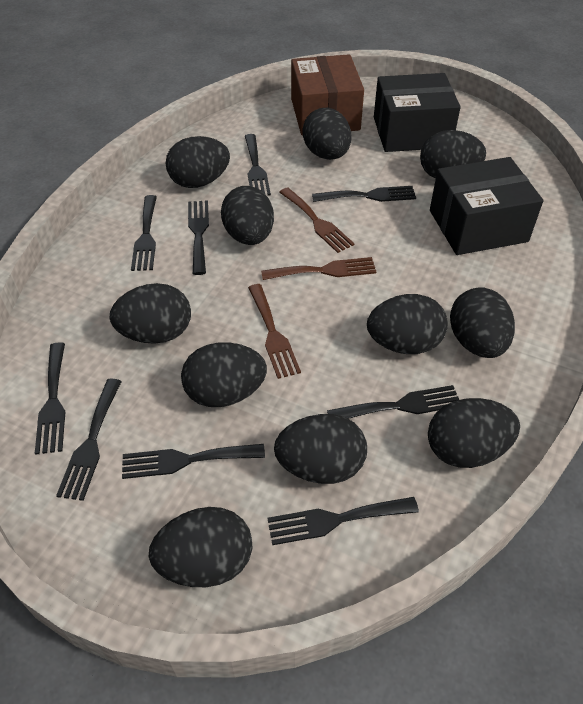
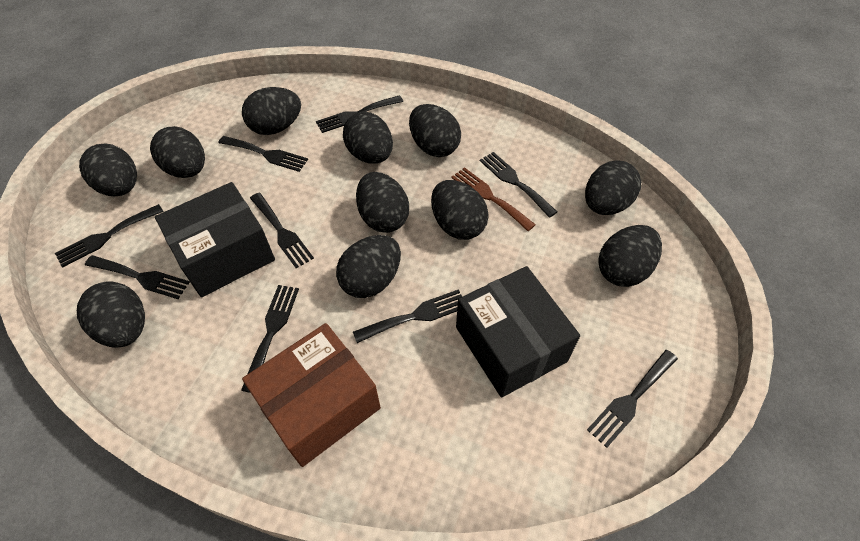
brown fork: 3 -> 1

